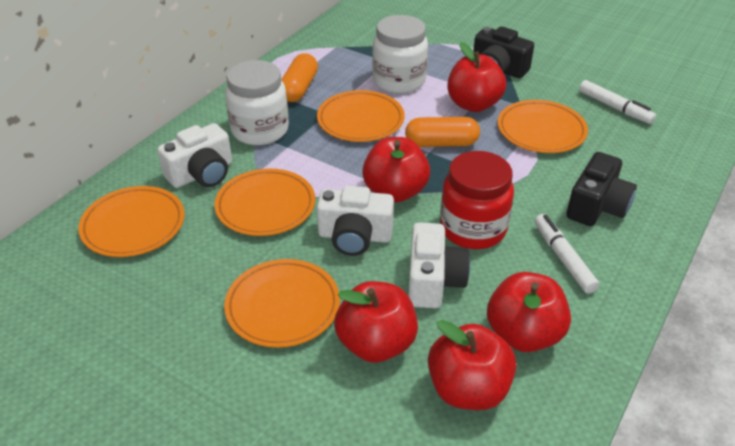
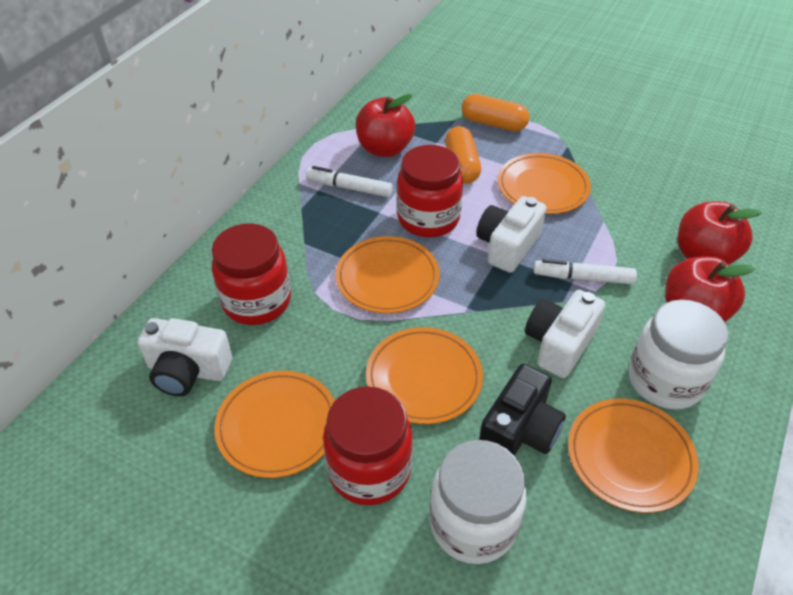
black camera: 2 -> 1
red apple: 5 -> 3
red jar: 1 -> 3

